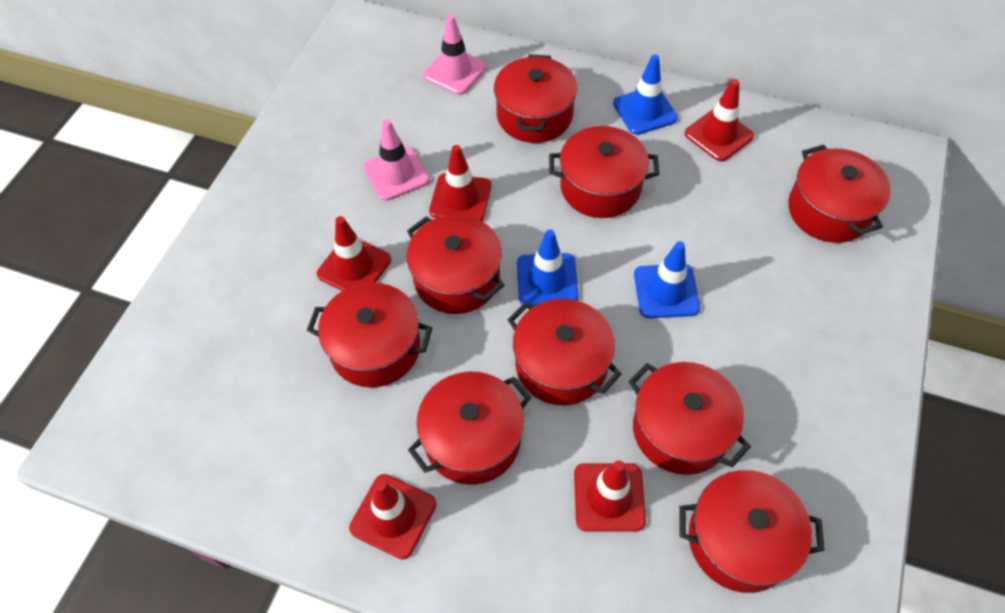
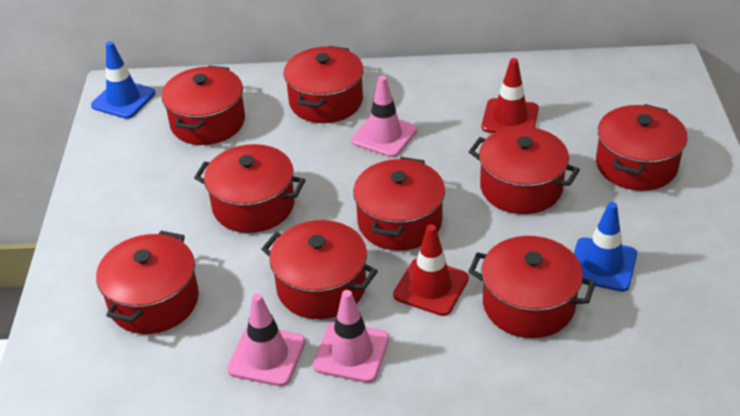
blue traffic cone: 3 -> 2
pink traffic cone: 2 -> 3
red traffic cone: 5 -> 2

